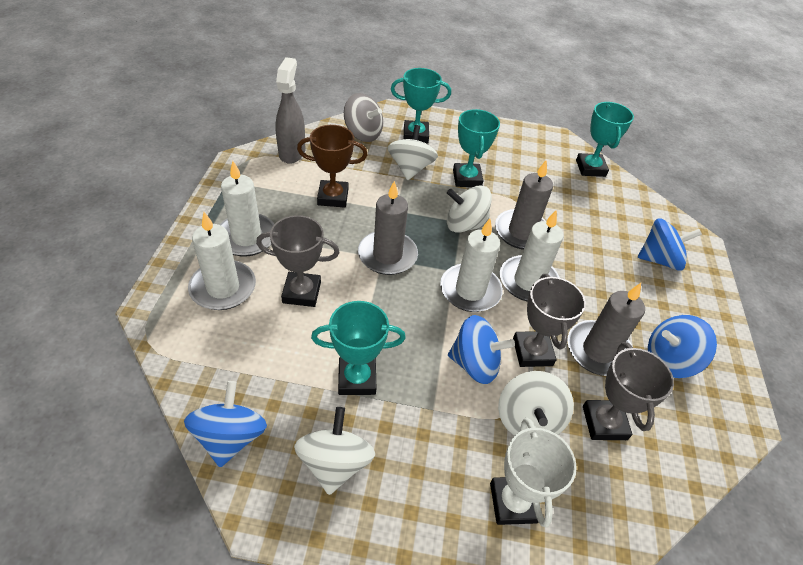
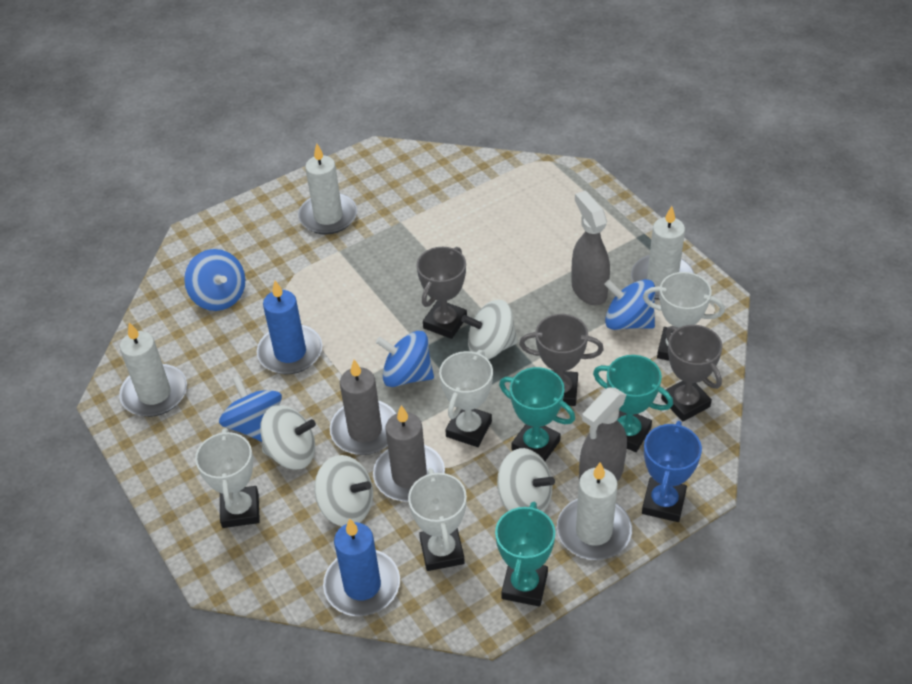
blue candle: 0 -> 2
blue trophy: 0 -> 1
brown trophy: 1 -> 0
grey candle: 3 -> 2
grey spinning top: 1 -> 0
grey spray bottle: 1 -> 2
turquoise trophy: 4 -> 3
white trophy: 1 -> 4

